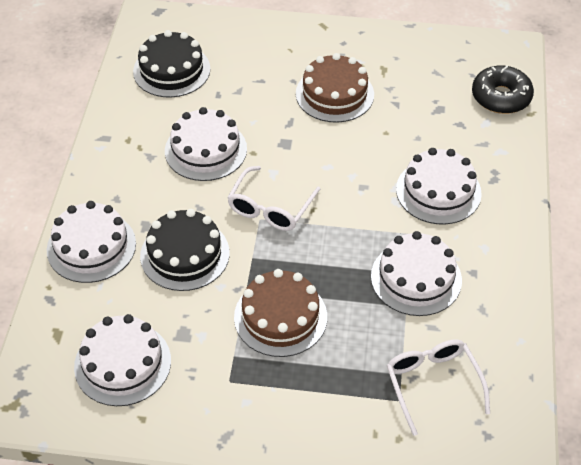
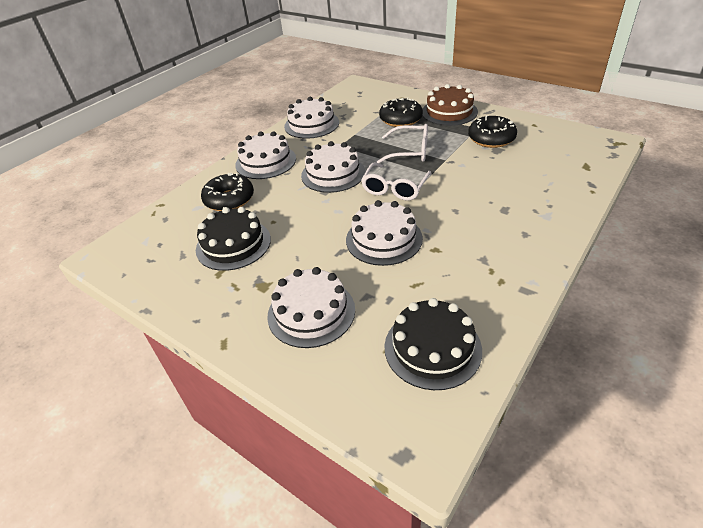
black donut: 1 -> 3
brown cake: 2 -> 1

